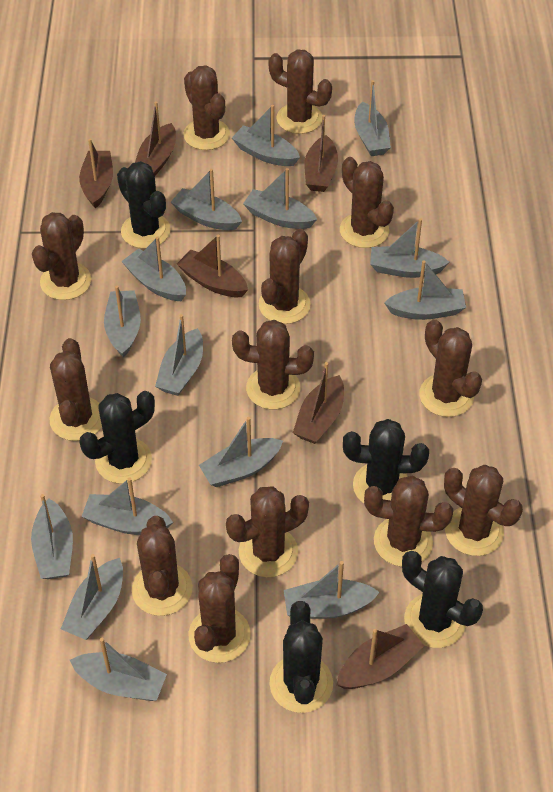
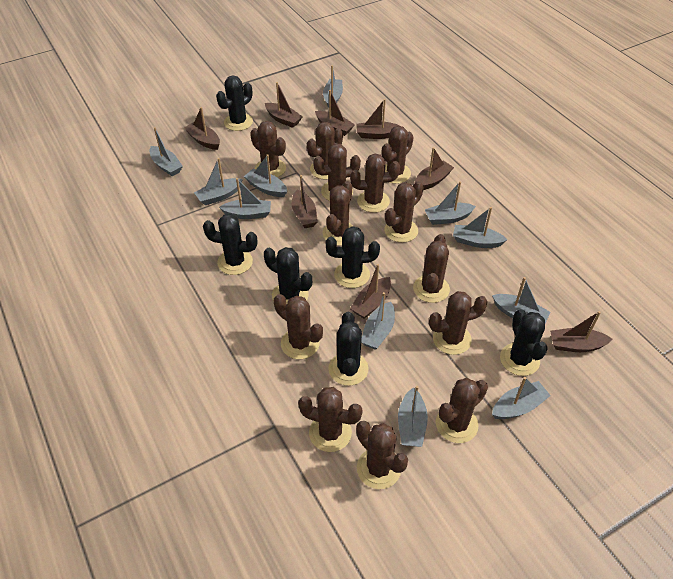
black cactus: 5 -> 6
brown boat: 6 -> 8
grey boat: 15 -> 11

